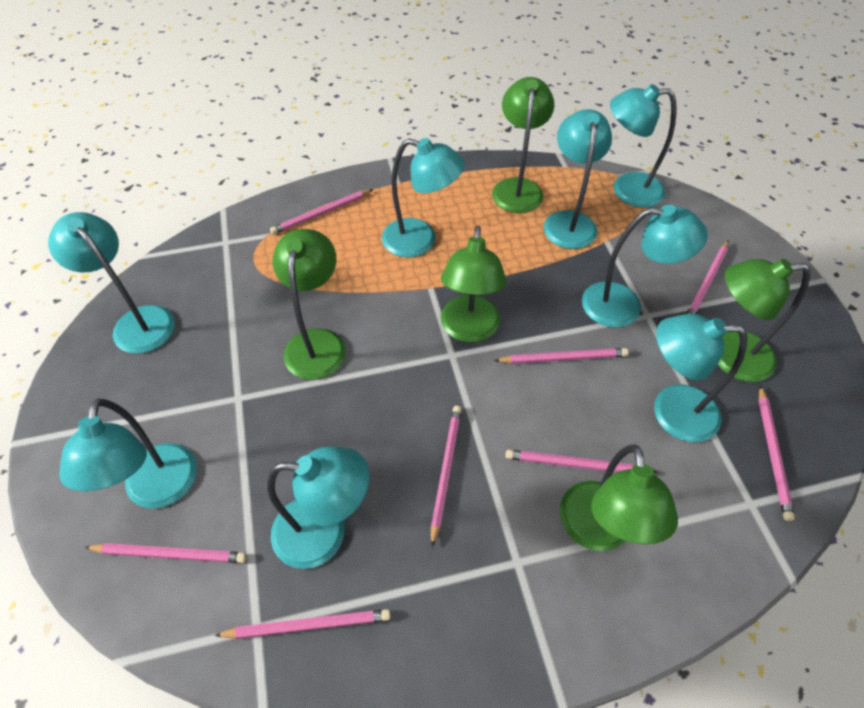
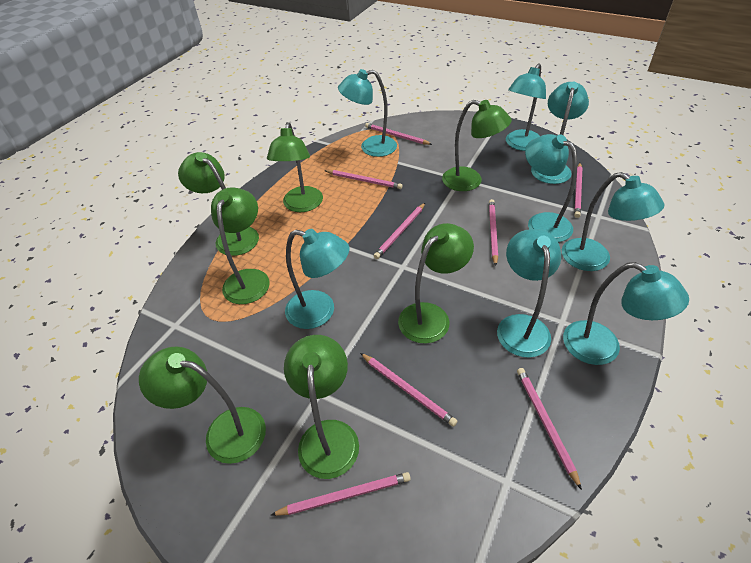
green lamp: 5 -> 7

